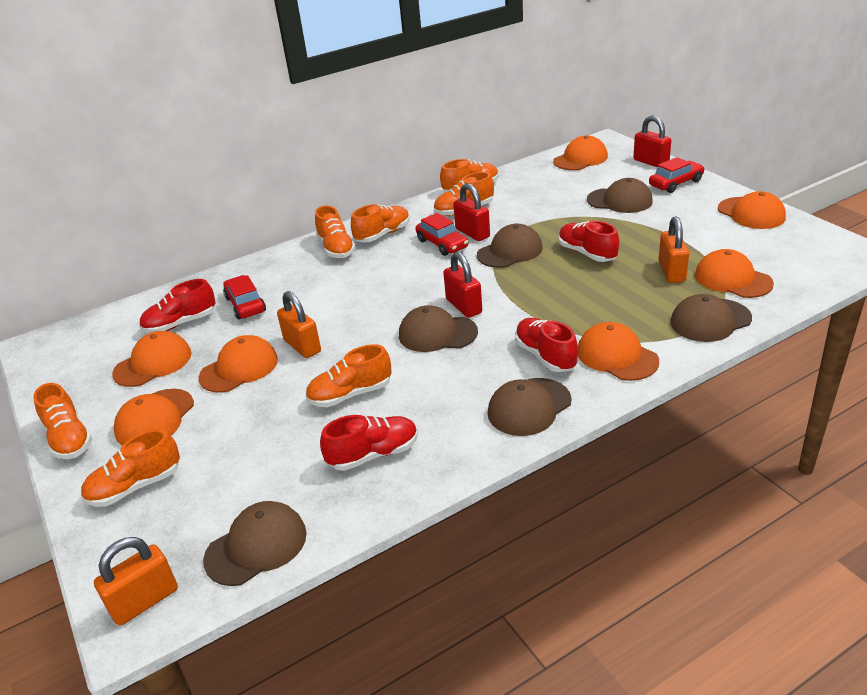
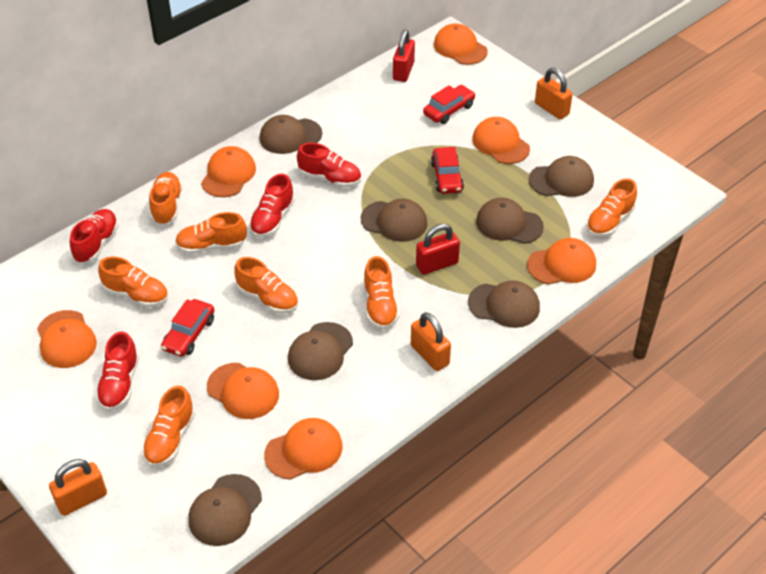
brown cap: 6 -> 7
red padlock: 3 -> 2

